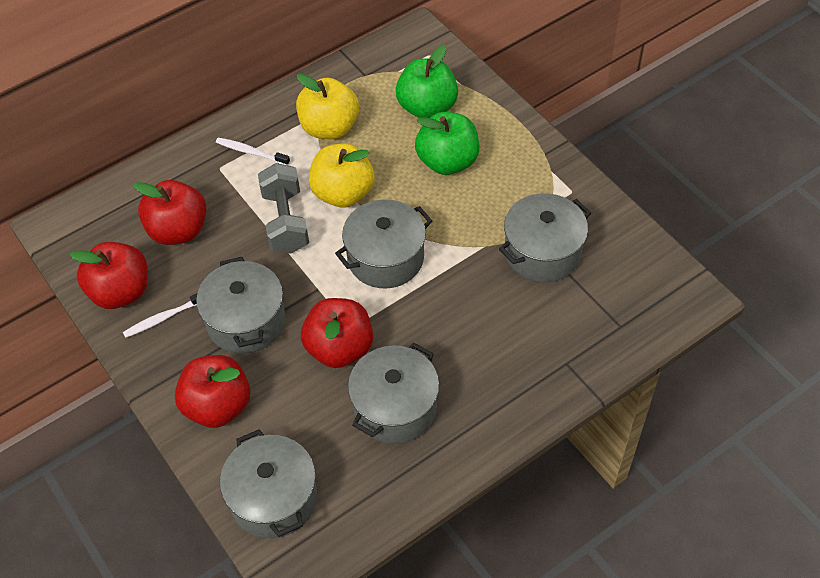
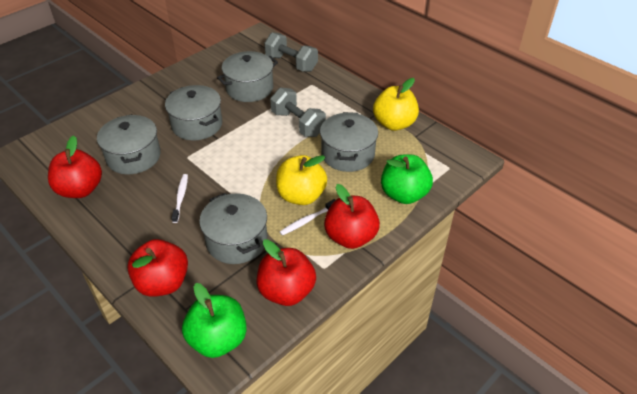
grey dumbbell: 1 -> 2

